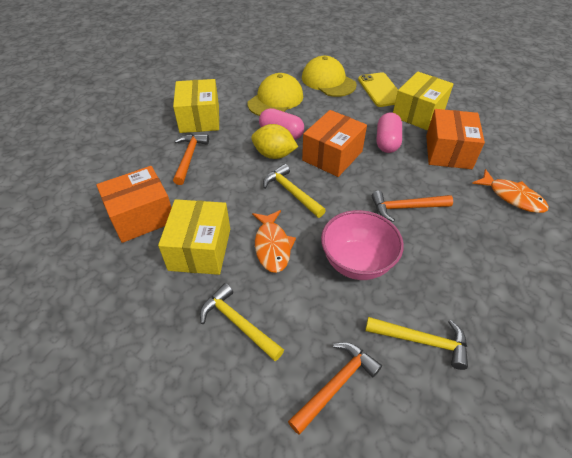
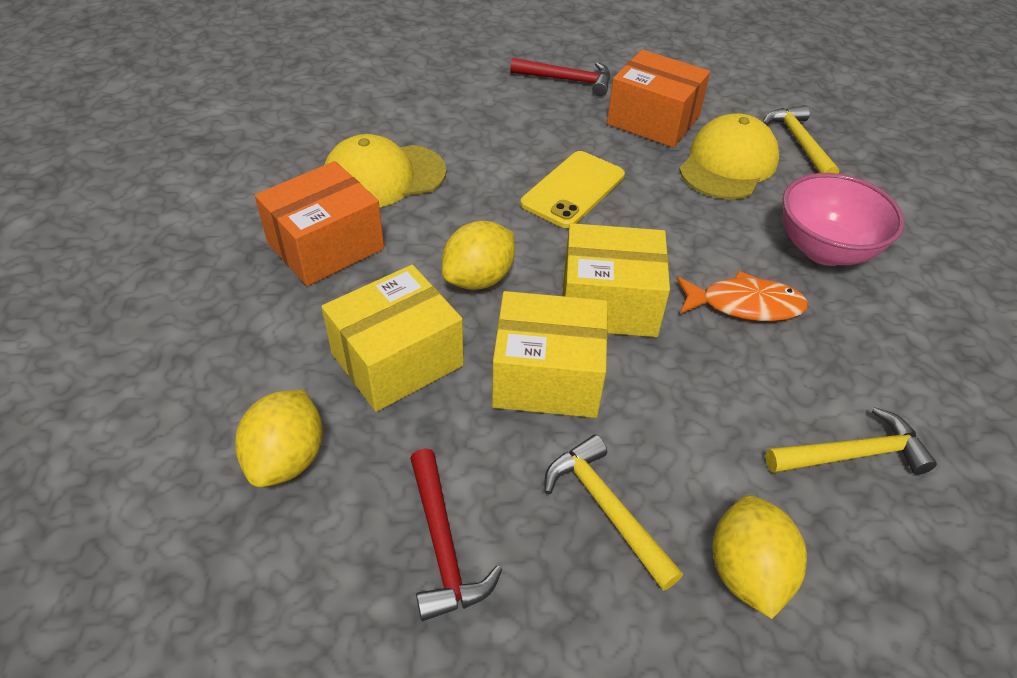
orange box: 3 -> 2
orange fish: 2 -> 1
orange hammer: 3 -> 0
pink capsule: 2 -> 0
red hammer: 0 -> 2
yellow lemon: 1 -> 3

